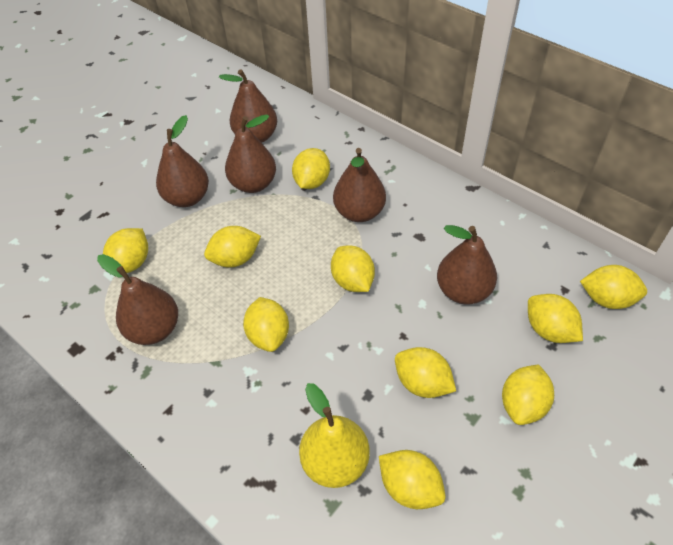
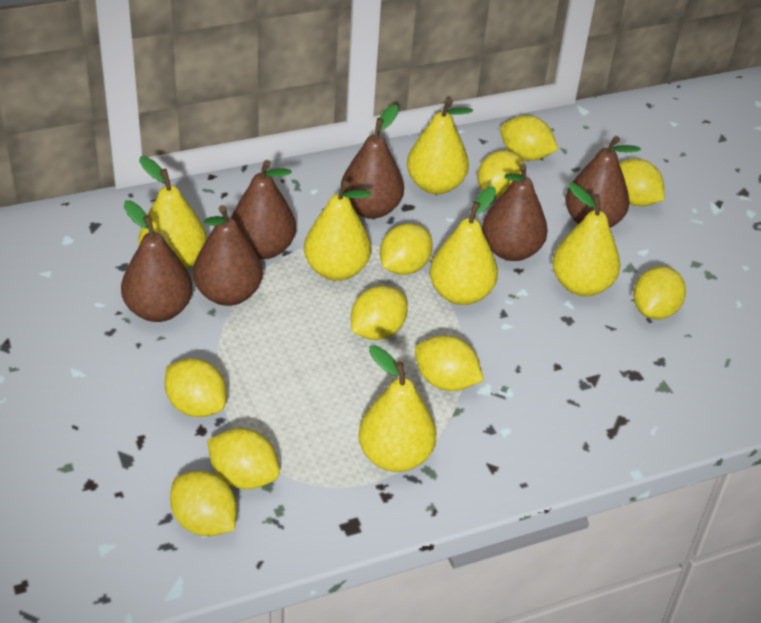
yellow pear: 1 -> 6

